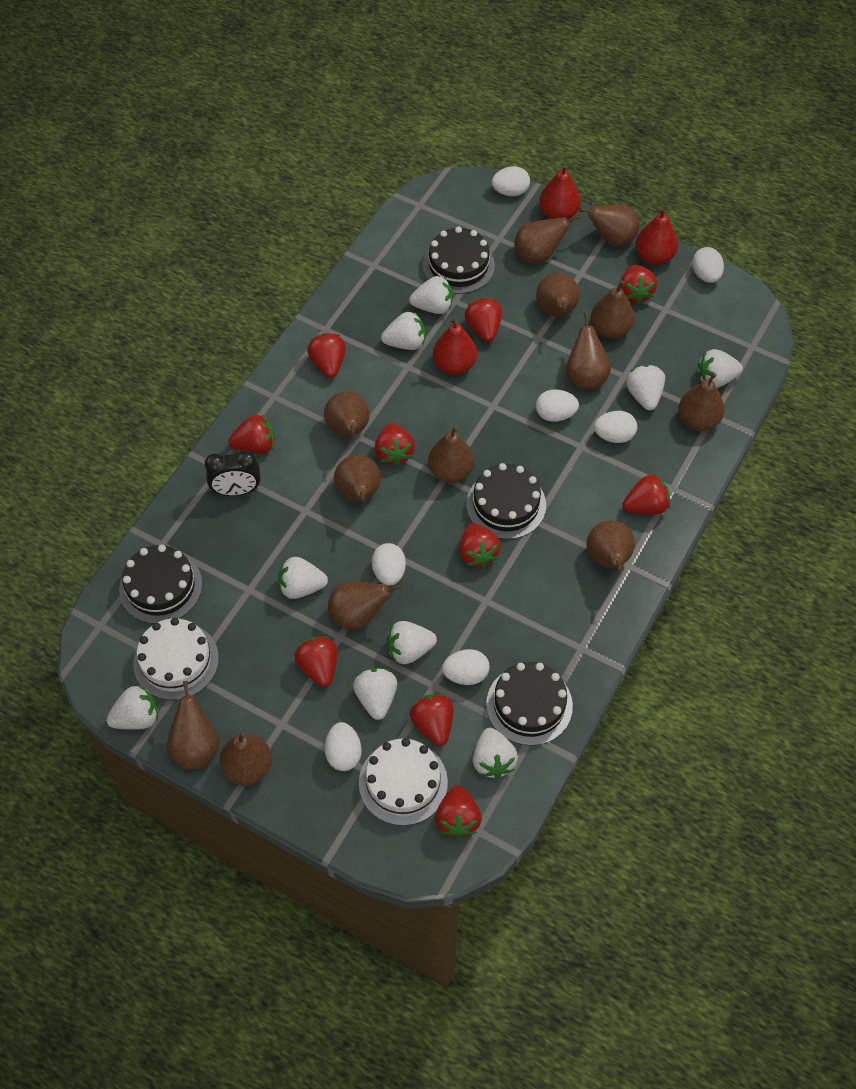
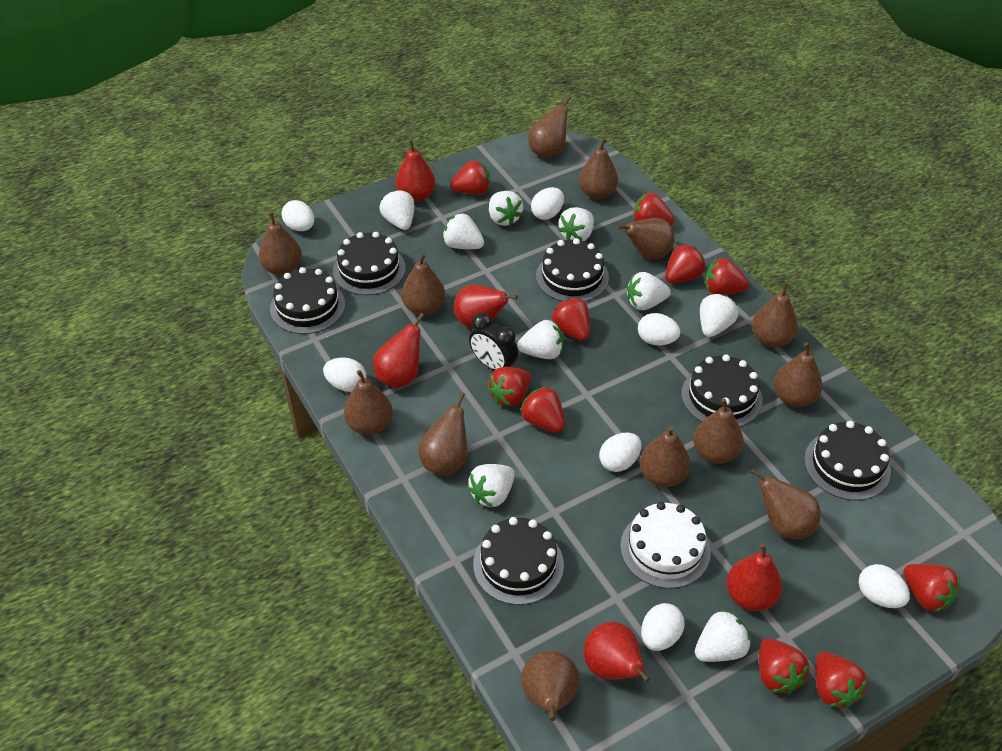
black cake: 4 -> 6
red pear: 3 -> 5
white cake: 2 -> 1

